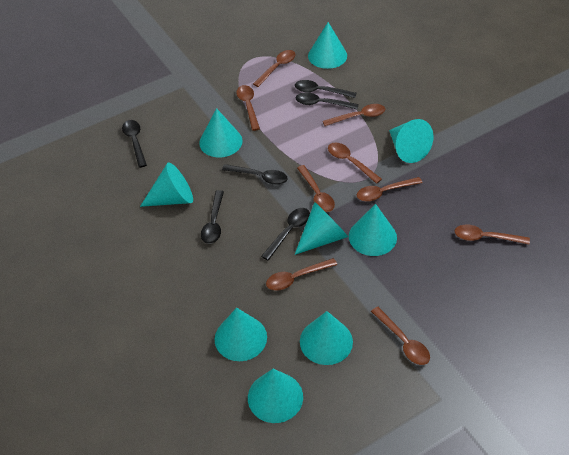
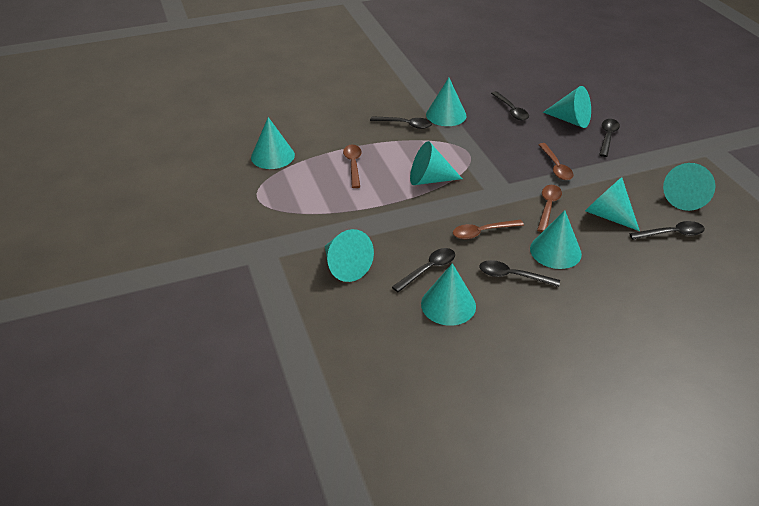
brown spoon: 9 -> 4

